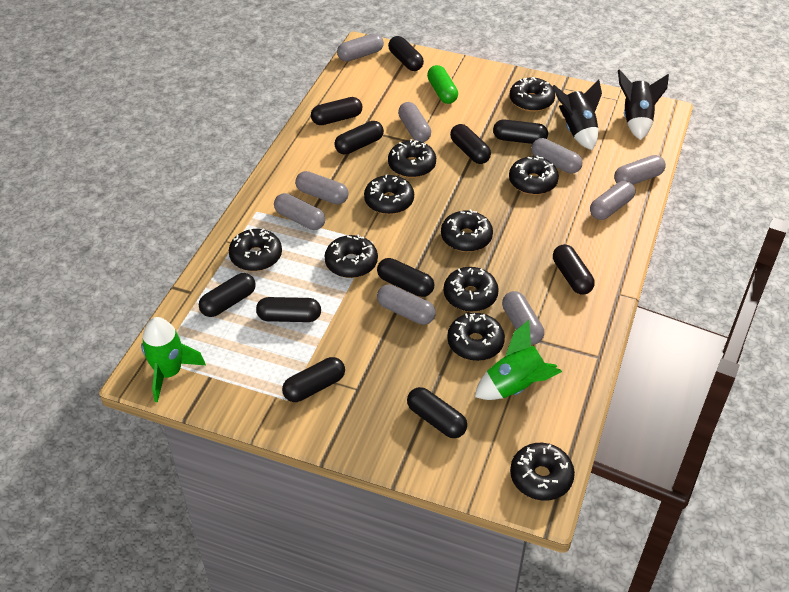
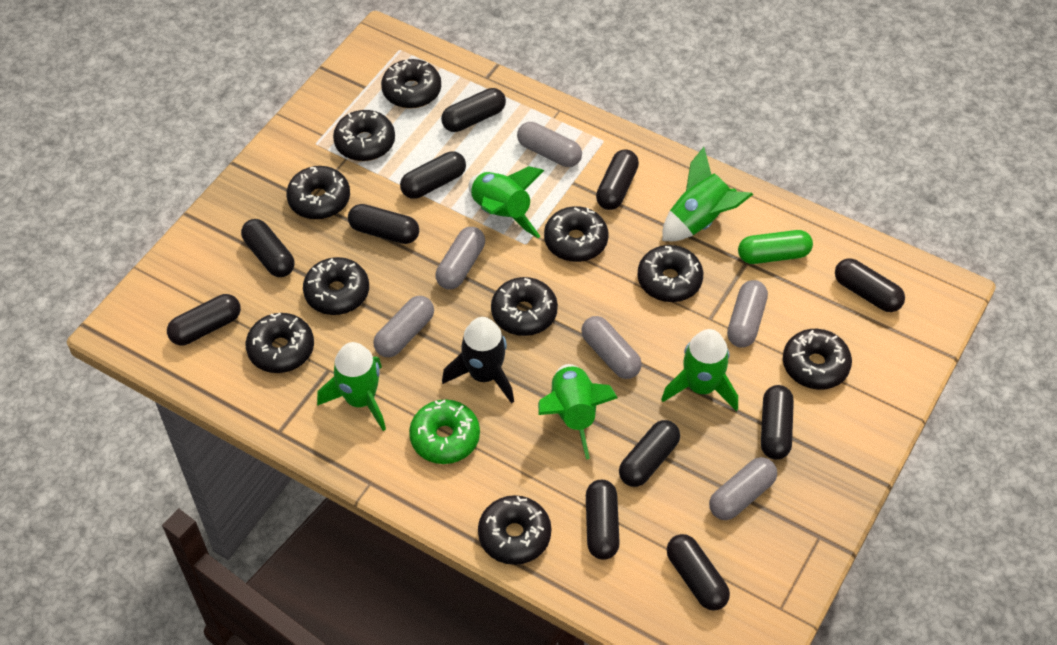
black rocket: 2 -> 1
green donut: 0 -> 1
green rocket: 2 -> 5
grey capsule: 9 -> 6

